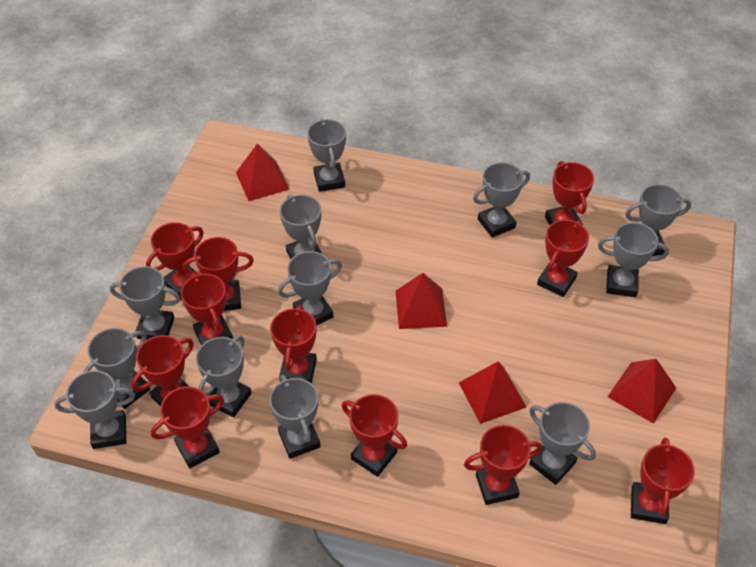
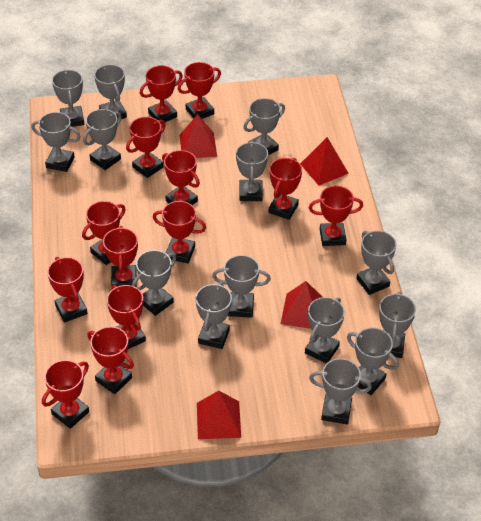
grey trophy: 12 -> 14
red trophy: 11 -> 13

